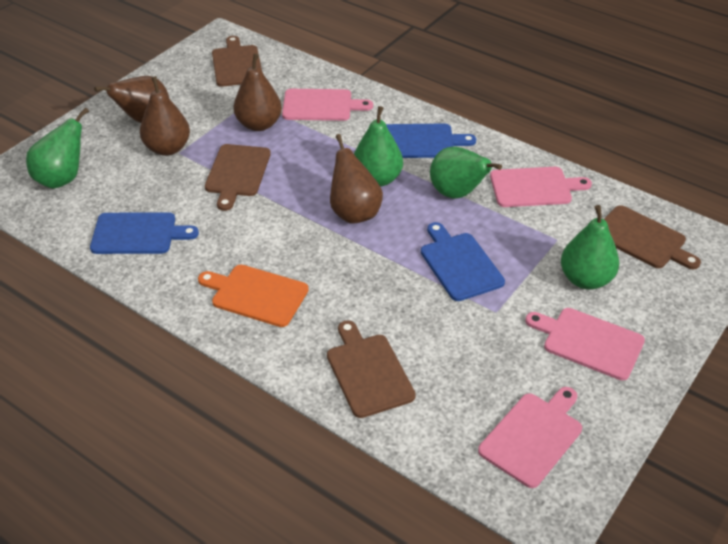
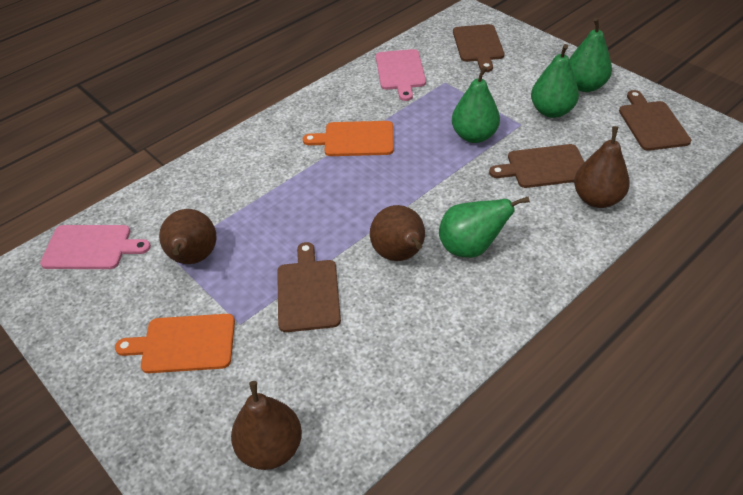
blue cutting board: 3 -> 0
orange cutting board: 1 -> 2
pink cutting board: 4 -> 2

